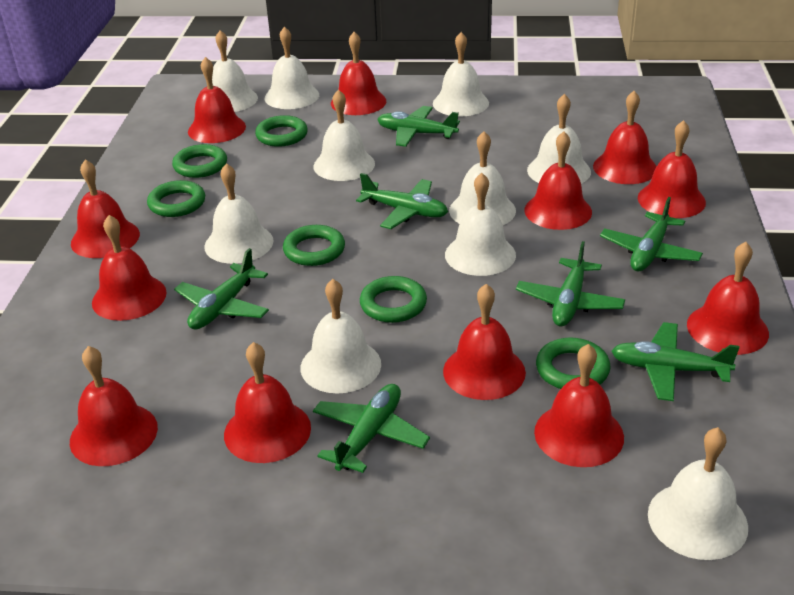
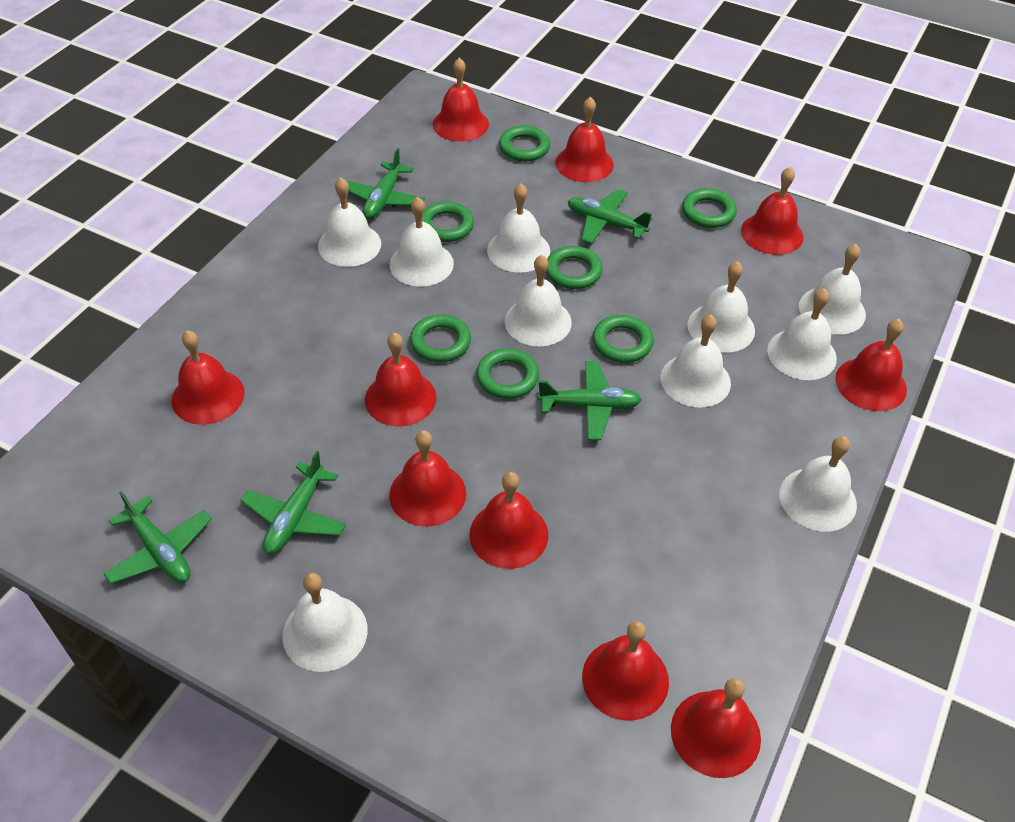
green plane: 7 -> 5
green ring: 6 -> 7
red bell: 12 -> 10

